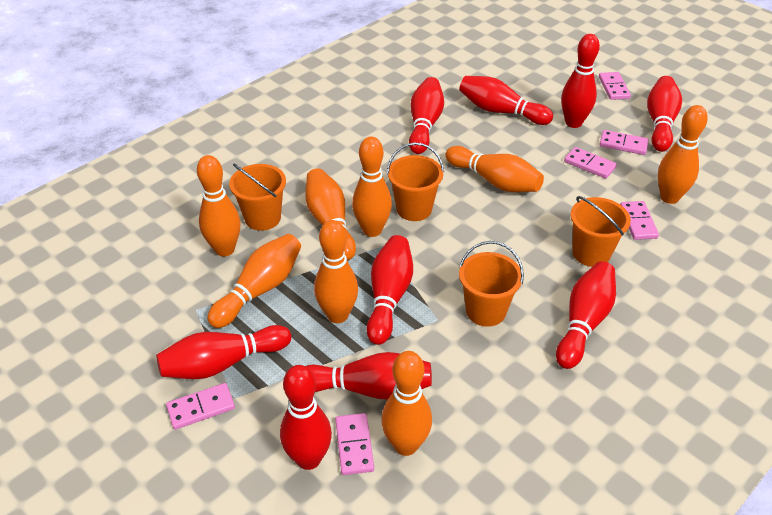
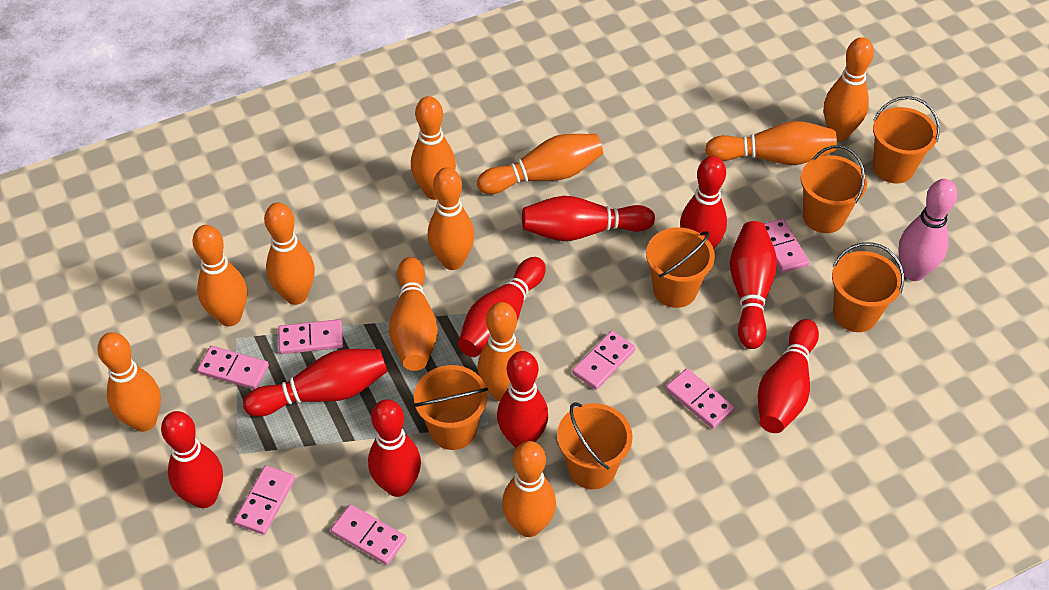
orange bowling pin: 8 -> 11
orange bucket: 4 -> 6
pink bowling pin: 0 -> 1
pink domino: 6 -> 7

